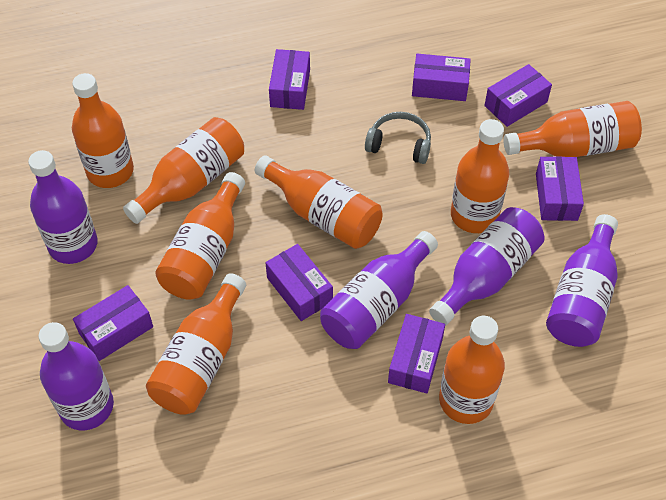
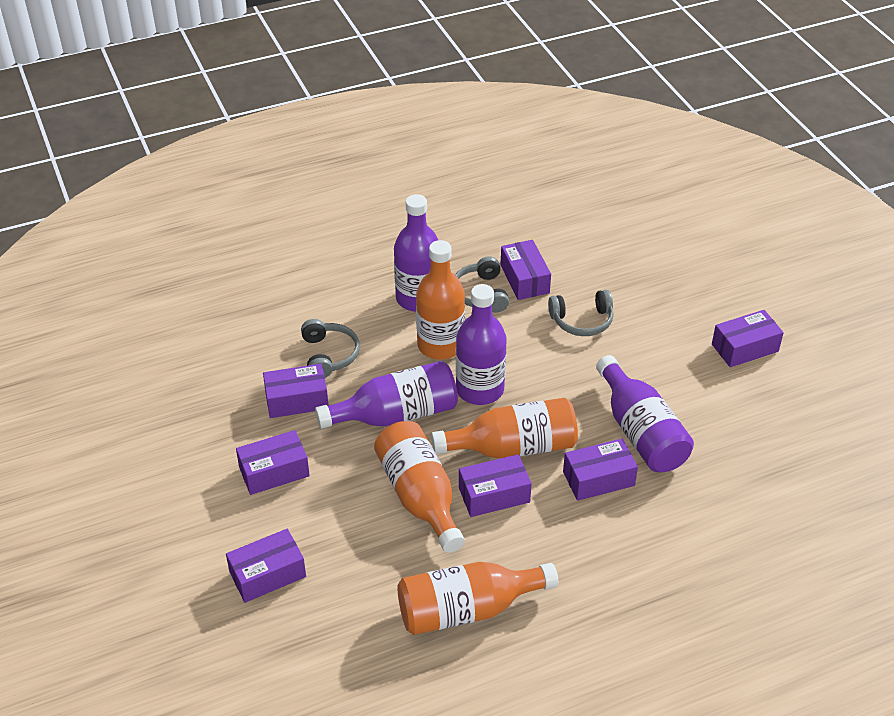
grey headphones: 1 -> 3
orange bottle: 8 -> 4
purple bottle: 5 -> 4

